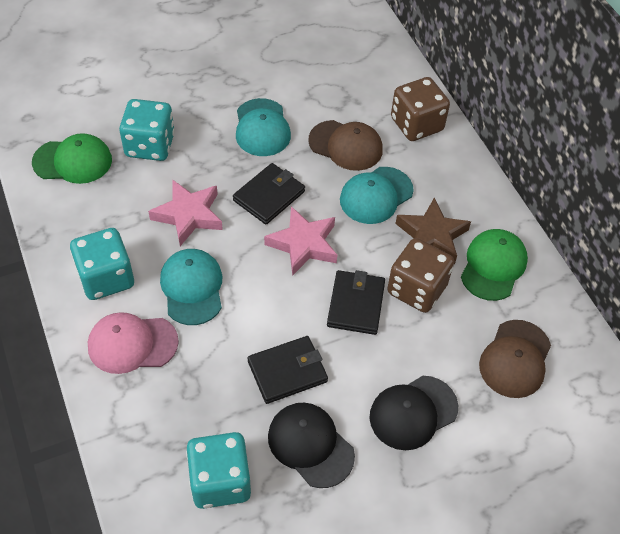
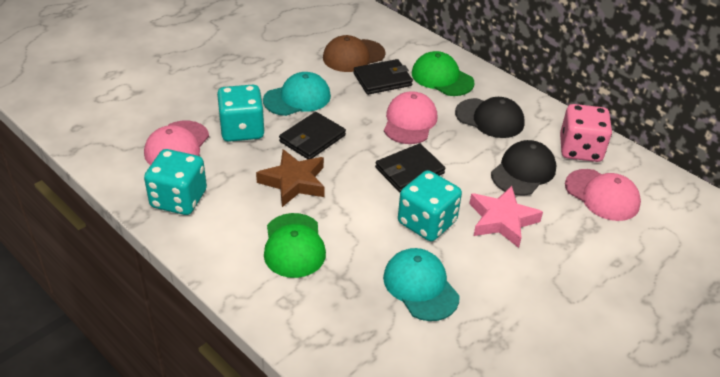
brown cap: 2 -> 1
brown dice: 2 -> 0
pink cap: 1 -> 3
pink dice: 0 -> 1
pink star: 2 -> 1
turquoise cap: 3 -> 2

